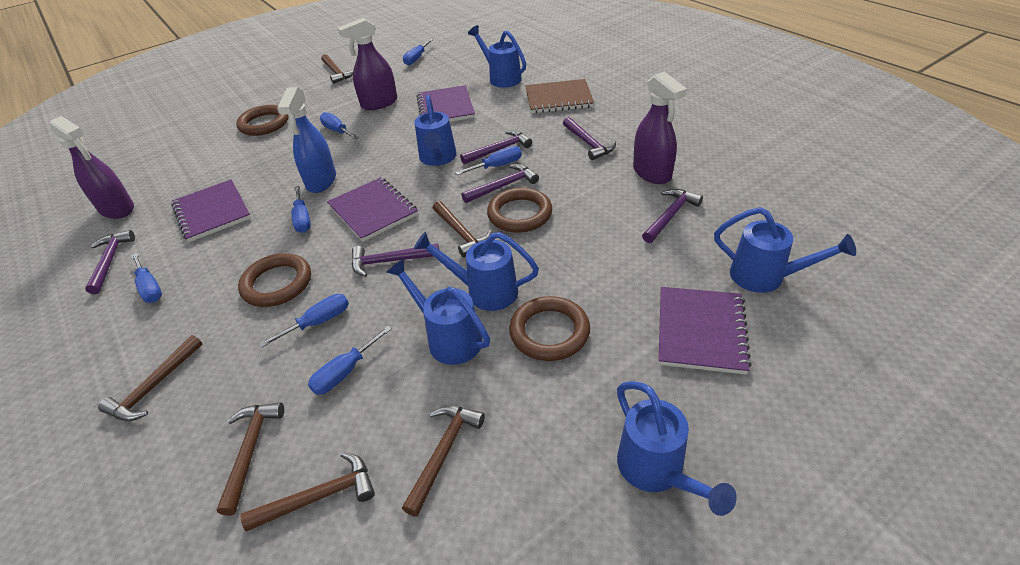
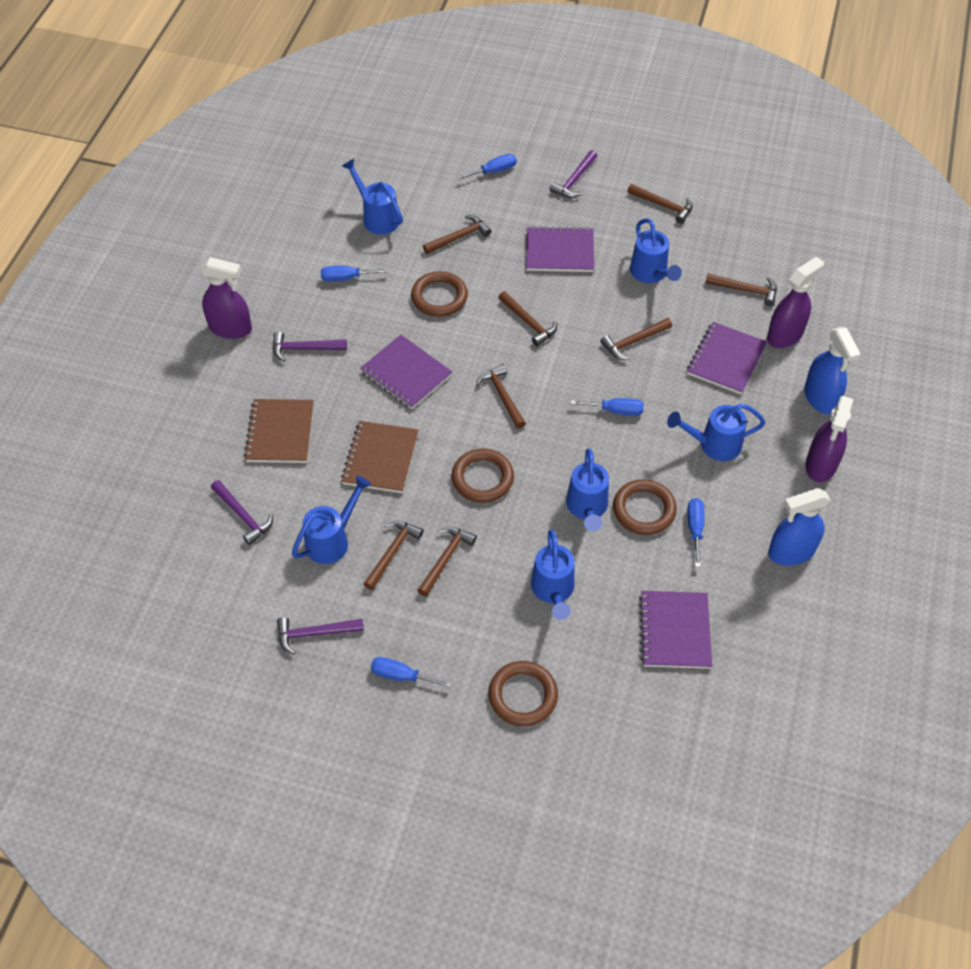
blue screwdriver: 7 -> 5
blue spray bottle: 1 -> 2
brown hammer: 6 -> 8
brown notebook: 1 -> 2
purple hammer: 6 -> 4

